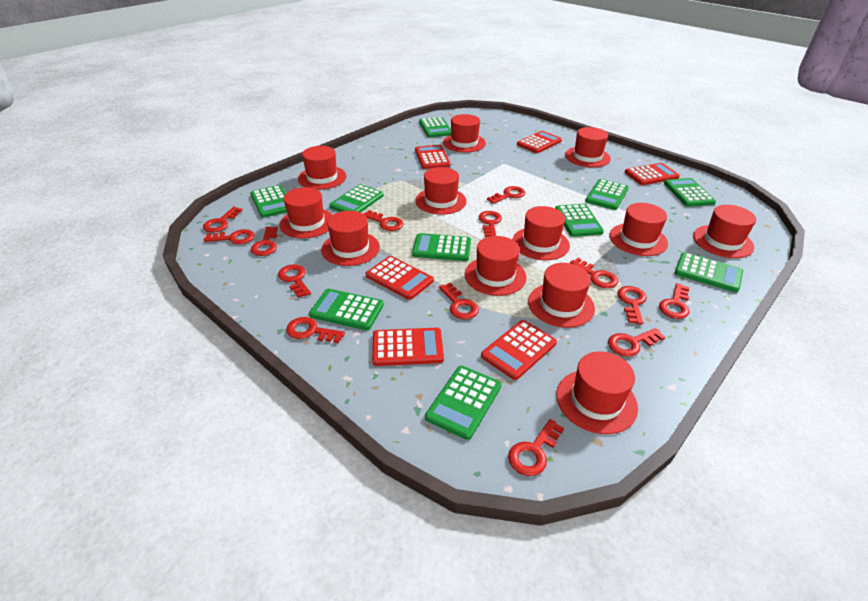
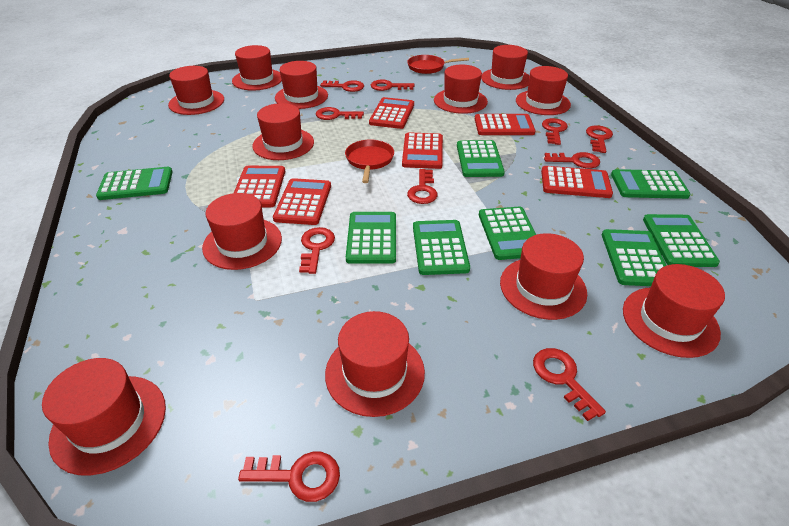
green calculator: 10 -> 8
red key: 14 -> 10
red pan: 0 -> 2

